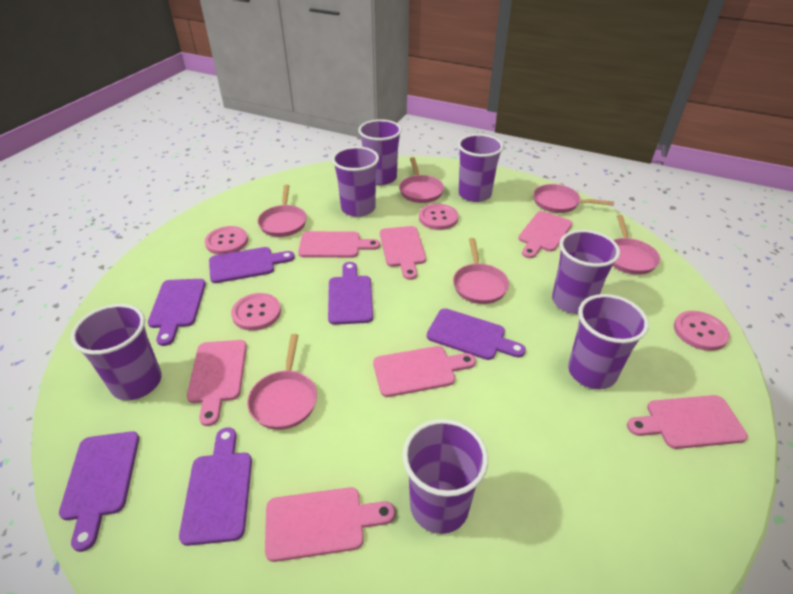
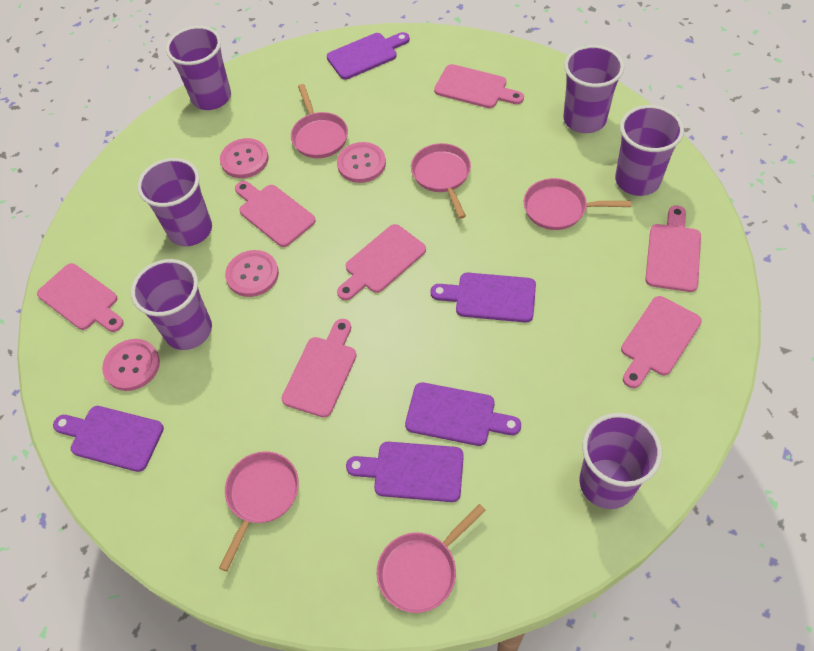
pink pan: 6 -> 5
purple cup: 7 -> 6
purple cutting board: 6 -> 5

